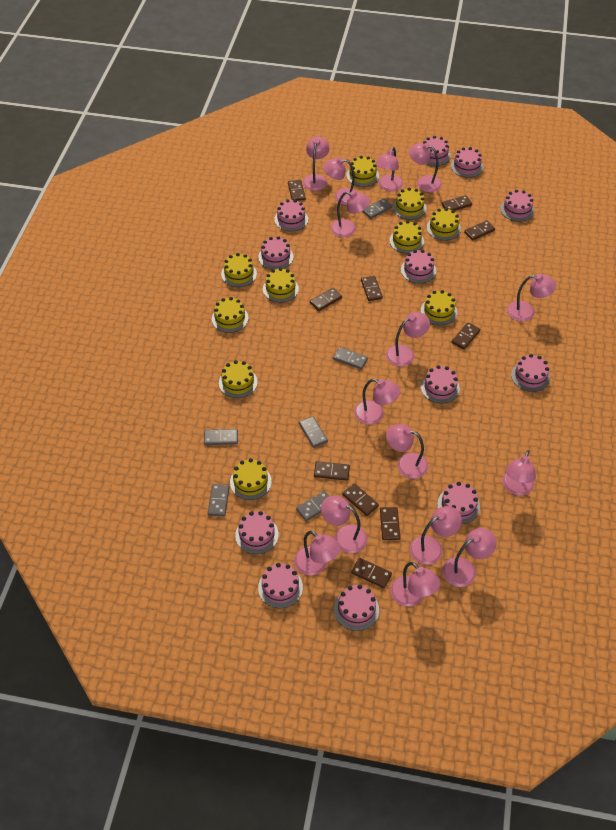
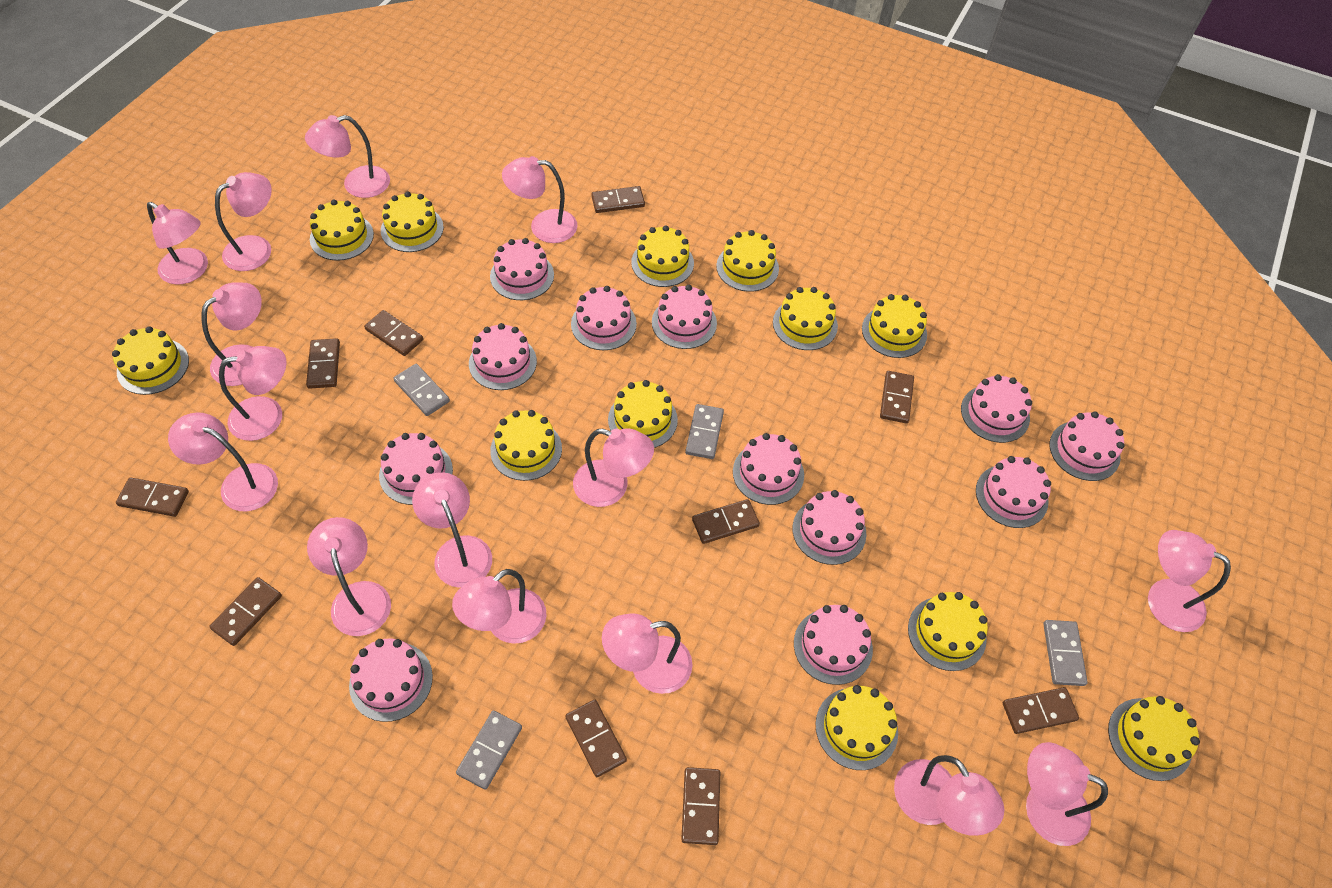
grey domino: 6 -> 4
yellow cake: 10 -> 12

